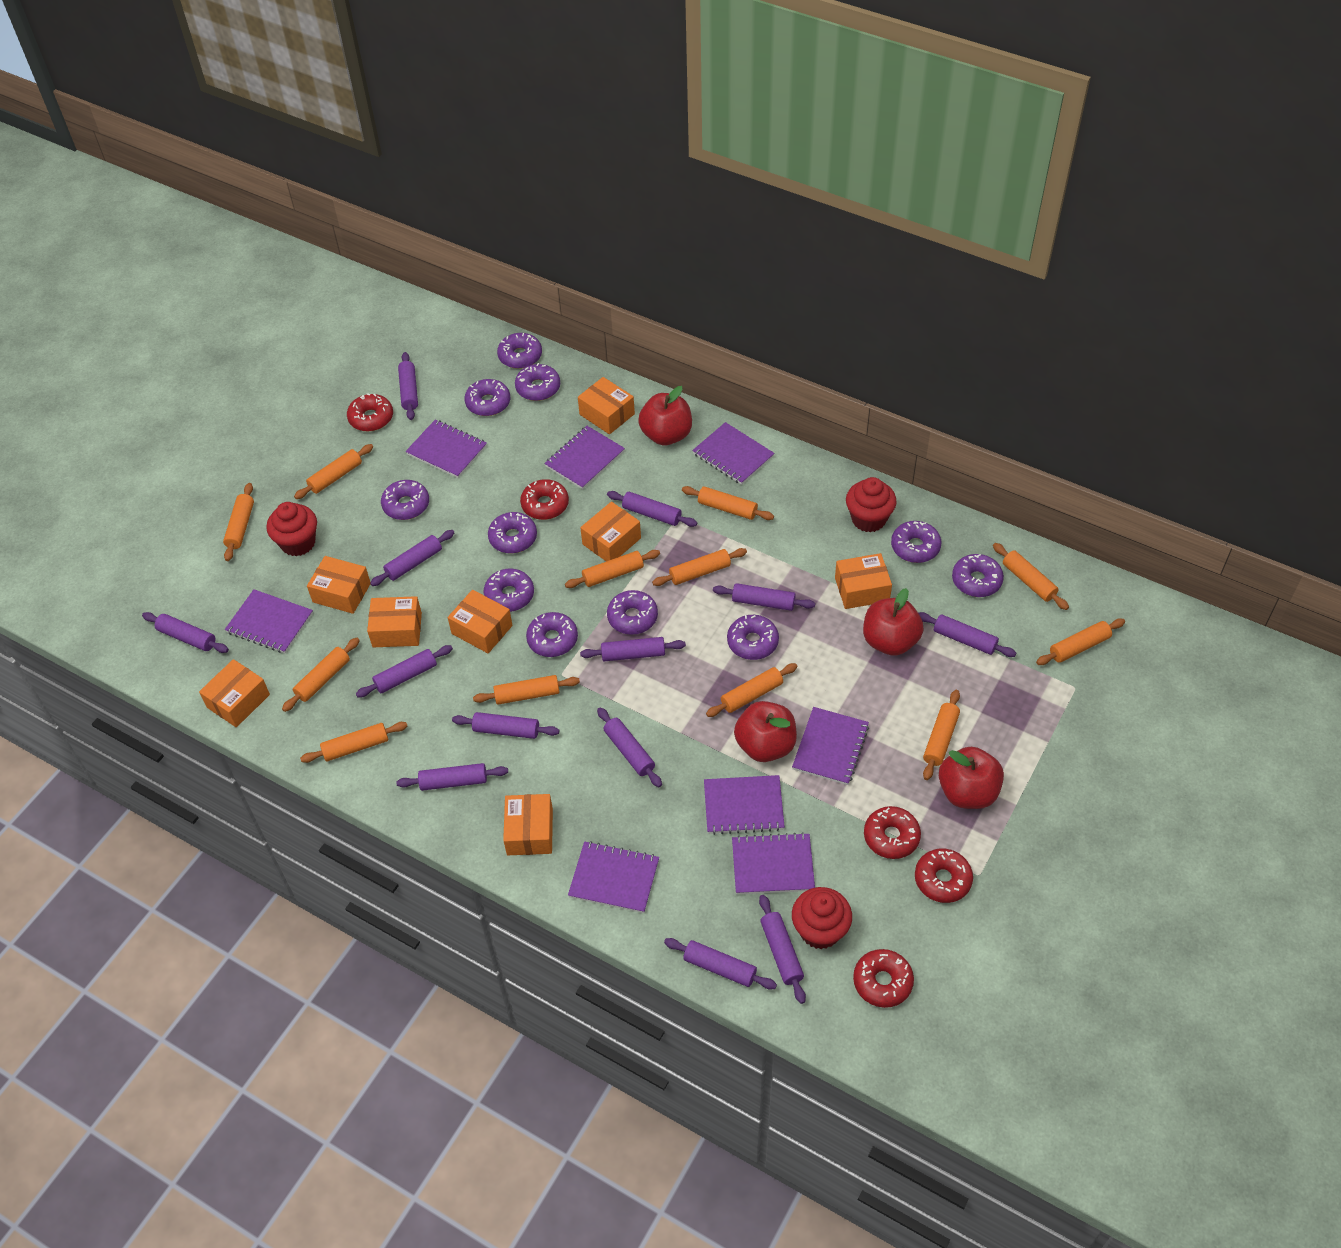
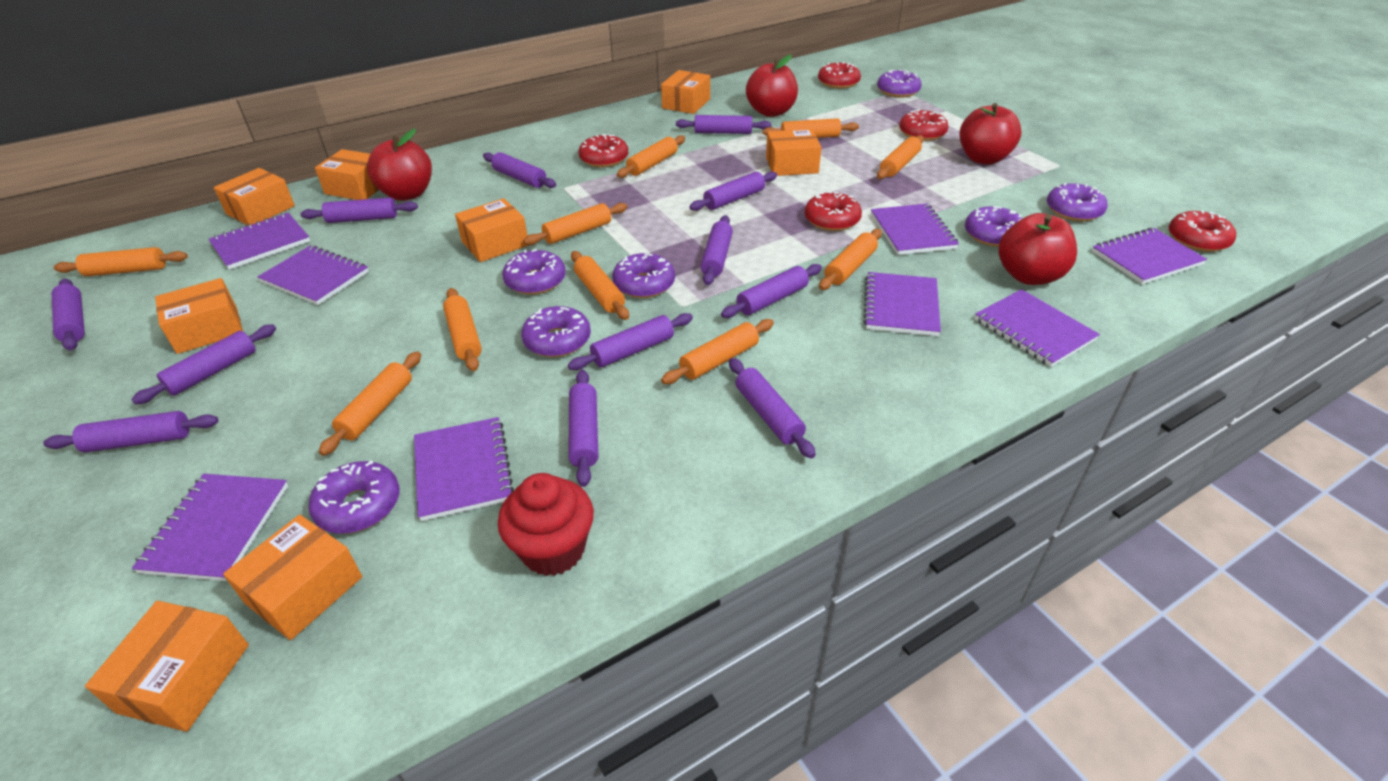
orange rolling pin: 12 -> 10
purple donut: 11 -> 7
purple rolling pin: 13 -> 12
red cupcake: 3 -> 1

